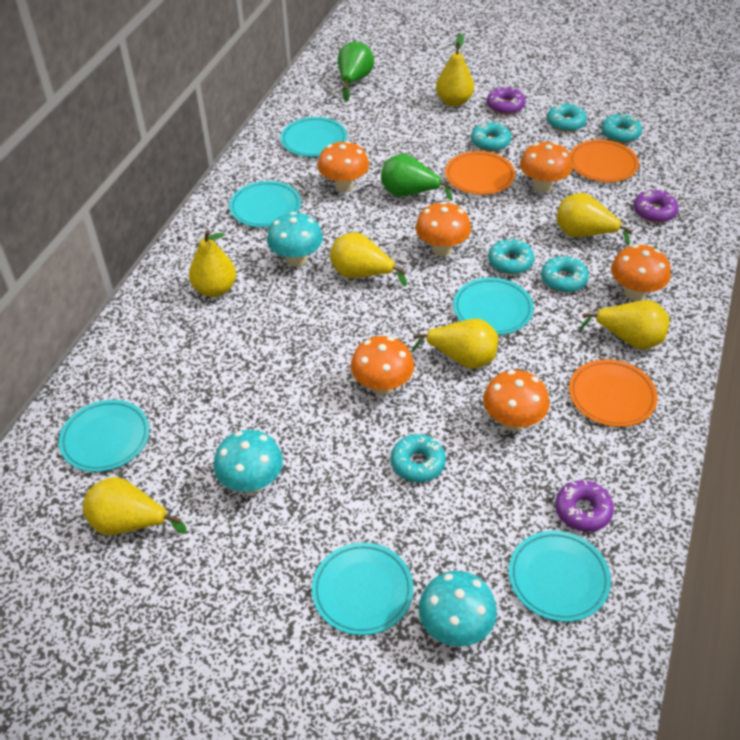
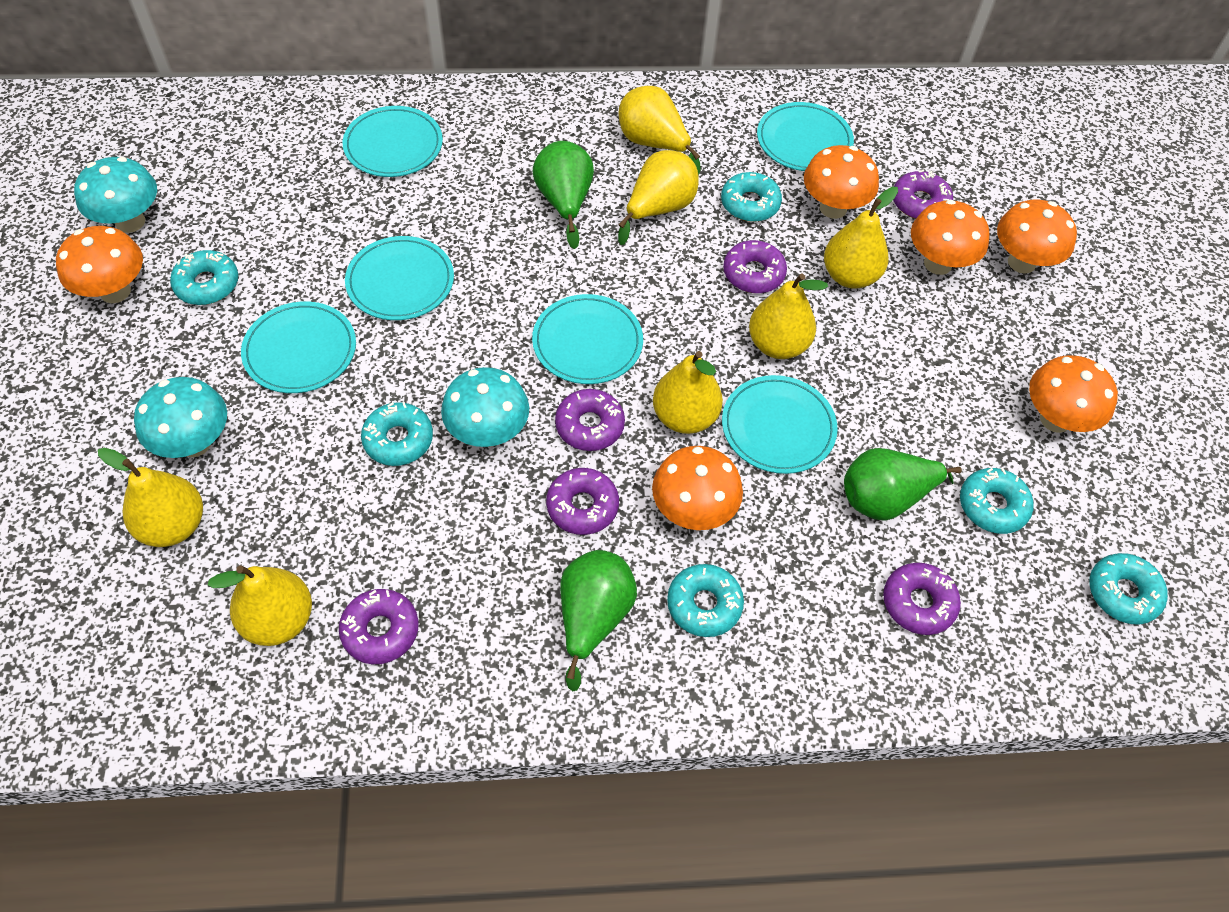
green pear: 2 -> 3
orange plate: 3 -> 0
purple donut: 3 -> 6

